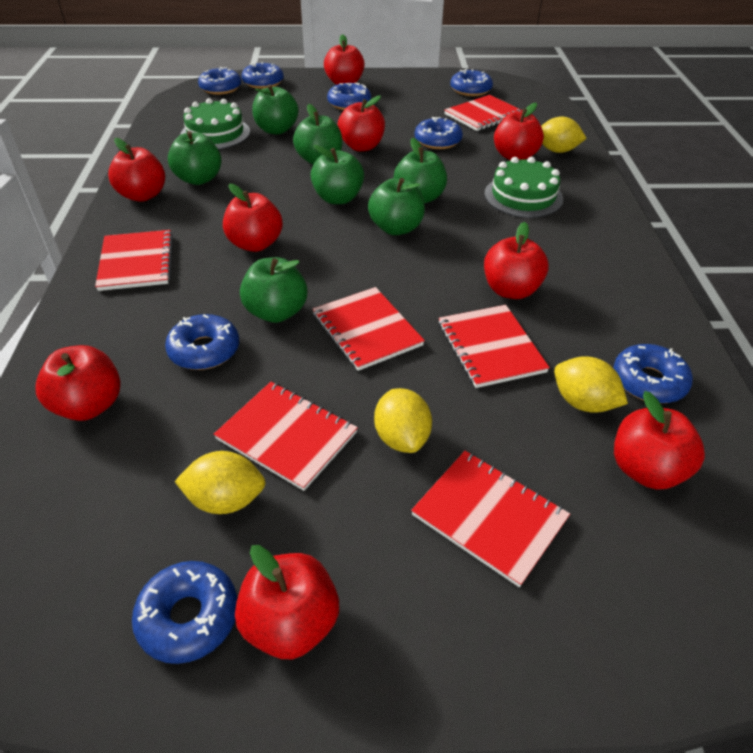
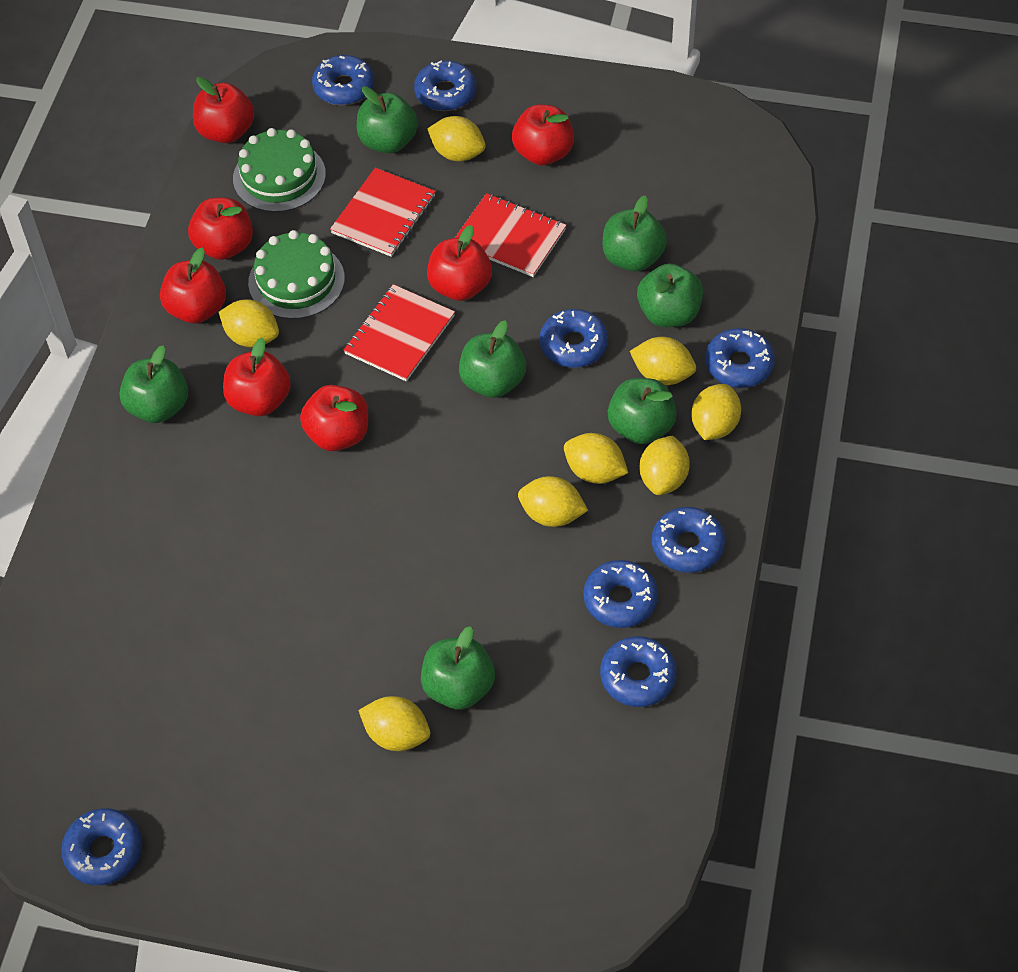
red apple: 9 -> 7
red notebook: 6 -> 3
yellow lemon: 4 -> 8

